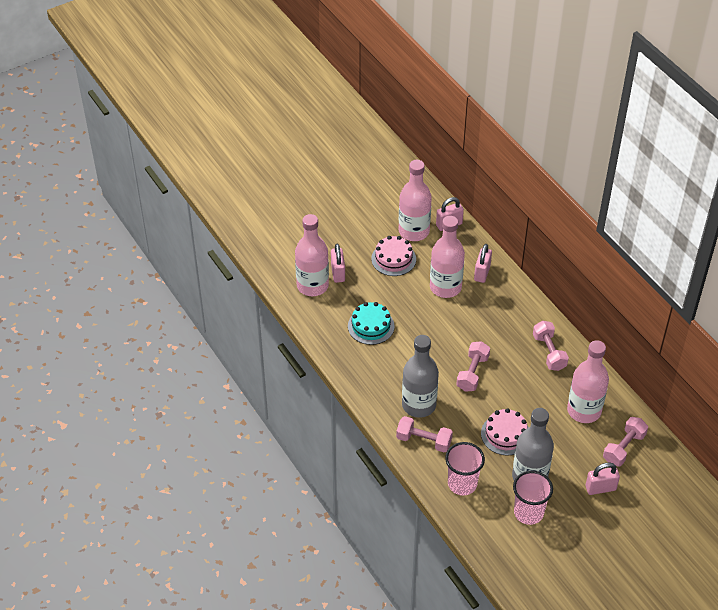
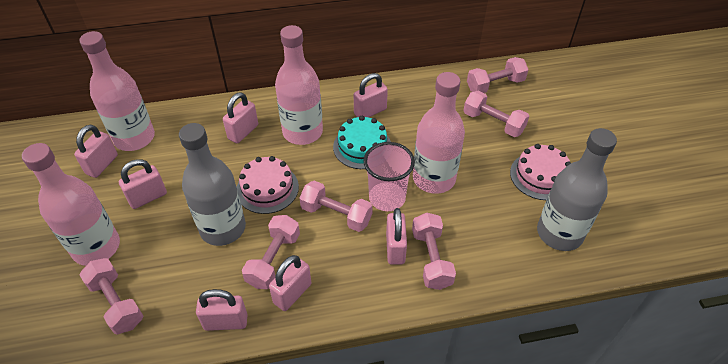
pink cup: 2 -> 1
pink dumbbell: 4 -> 6
pink padlock: 4 -> 7

